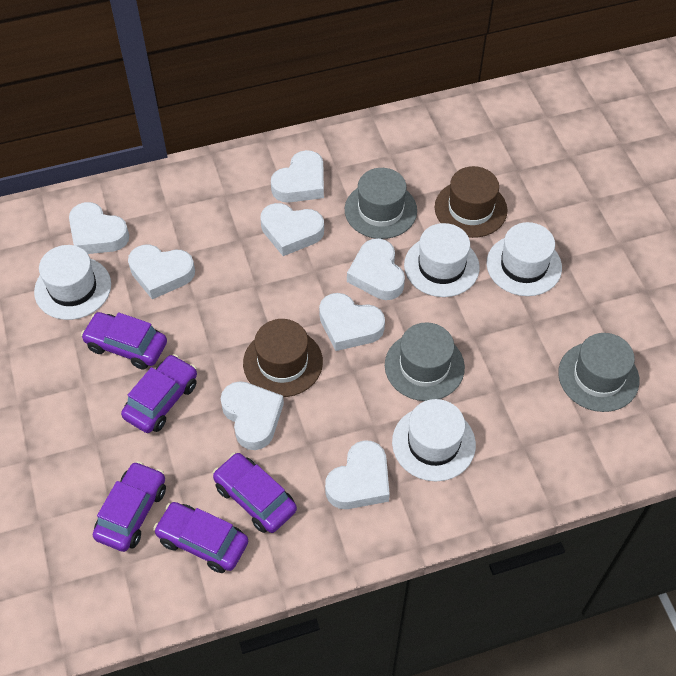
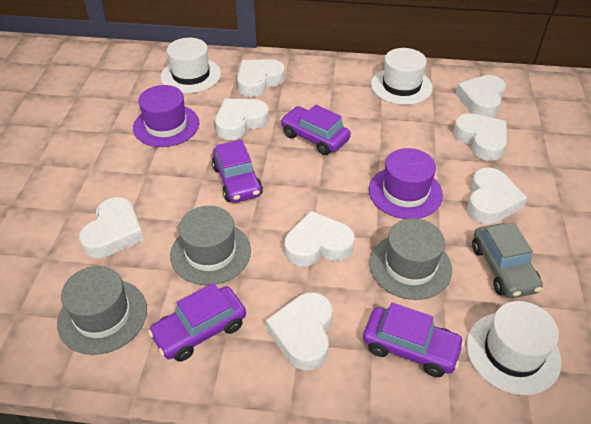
brown hat: 2 -> 0
grey car: 0 -> 1
purple car: 5 -> 4
purple hat: 0 -> 2
white hat: 4 -> 3

